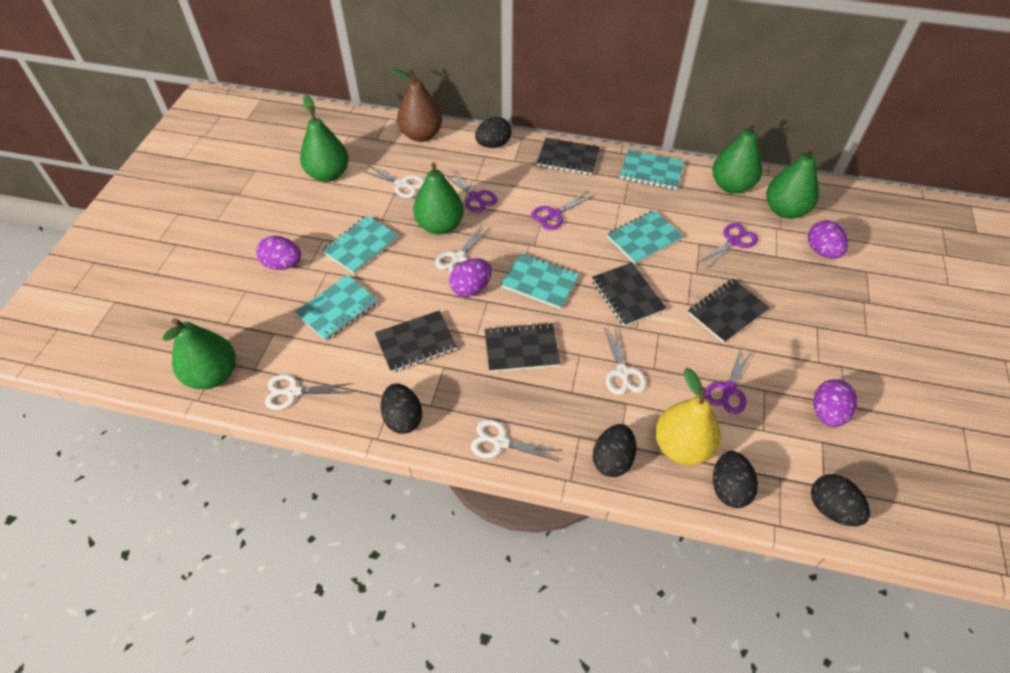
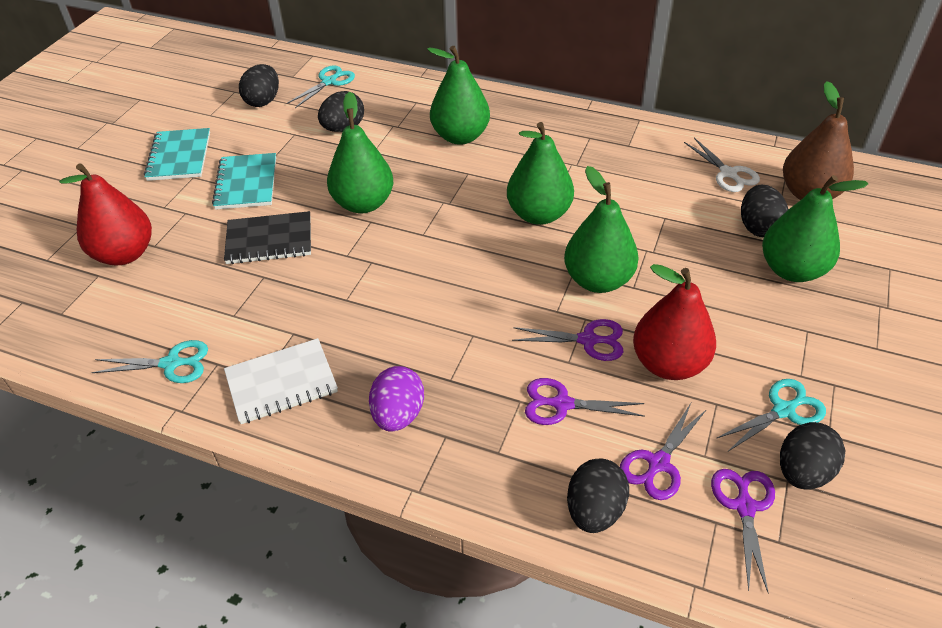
black notebook: 5 -> 1
purple egg: 4 -> 1
red pear: 0 -> 2
turquoise notebook: 5 -> 2
turquoise scissors: 0 -> 3
white notebook: 0 -> 1
white scissors: 5 -> 1
yellow pear: 1 -> 0

